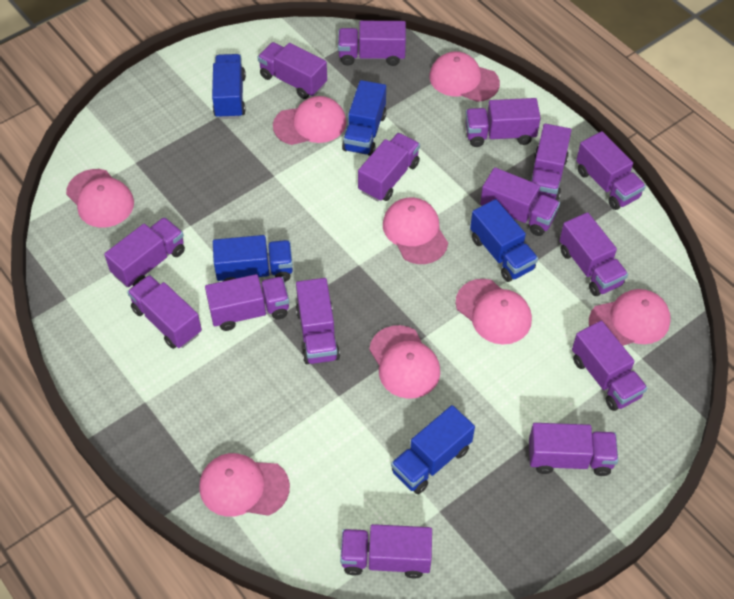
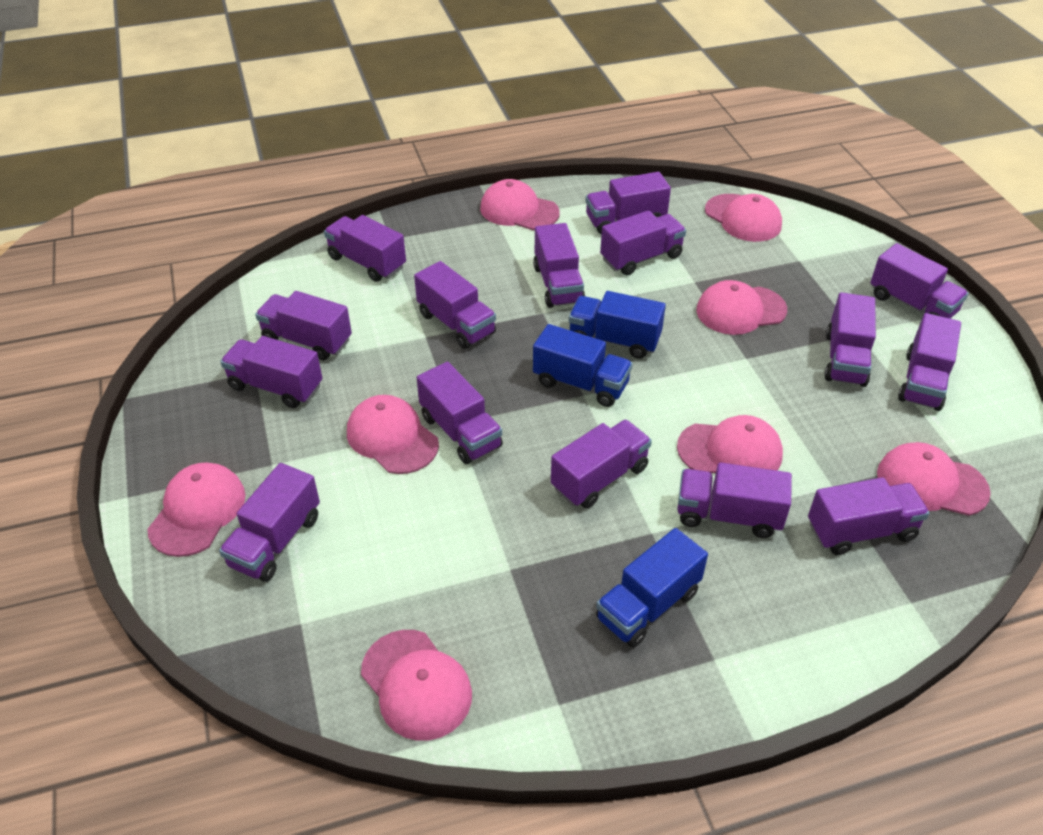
blue truck: 5 -> 3

